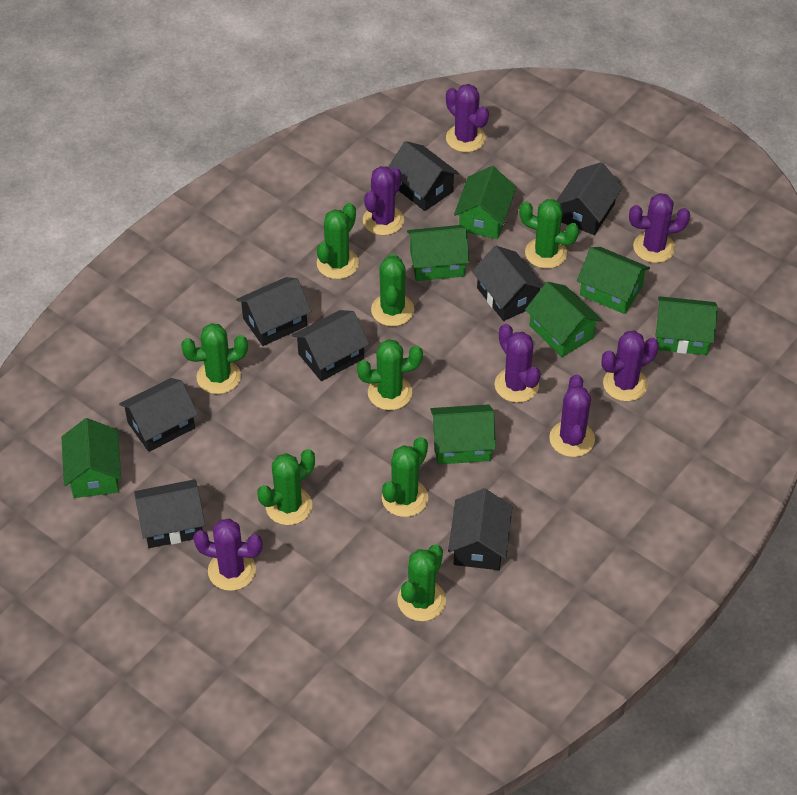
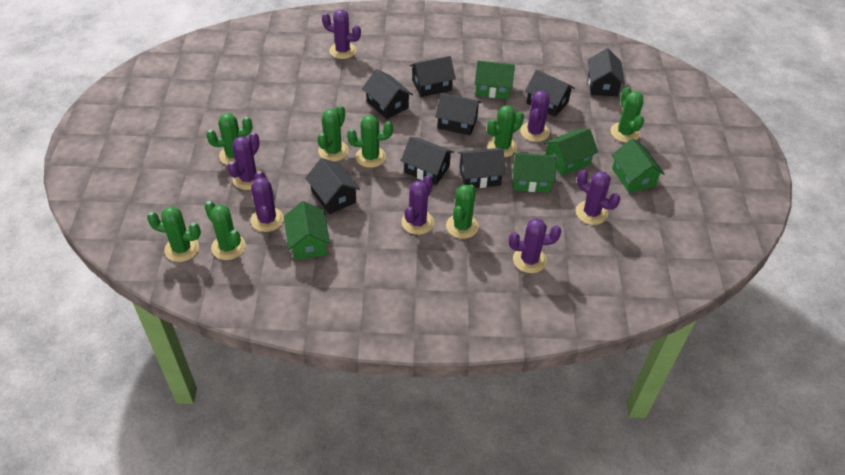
green house: 7 -> 5

